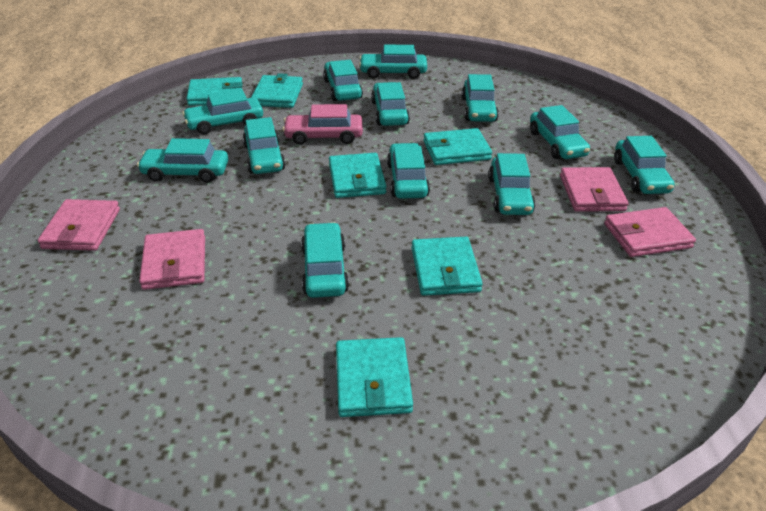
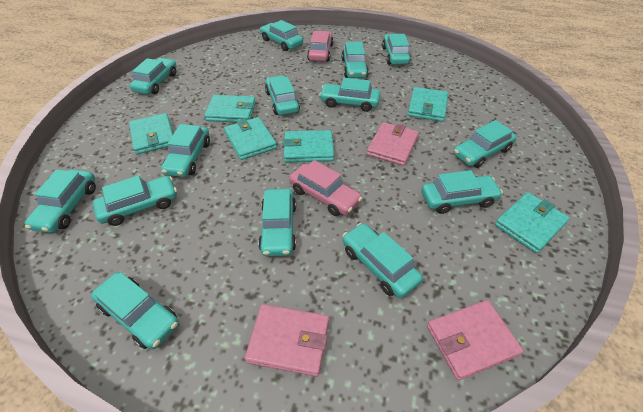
pink car: 1 -> 2
pink wallet: 4 -> 3
turquoise car: 12 -> 14

